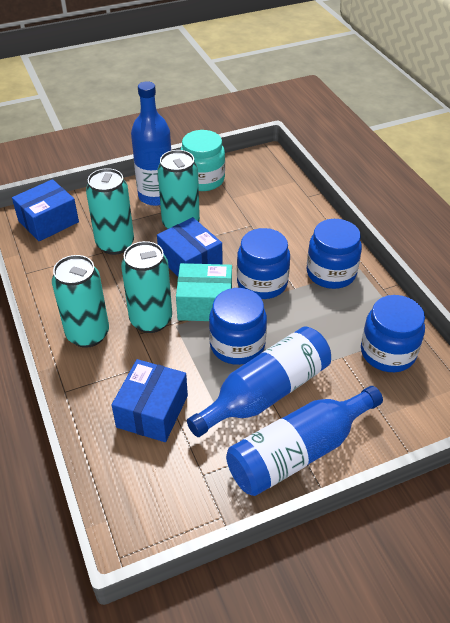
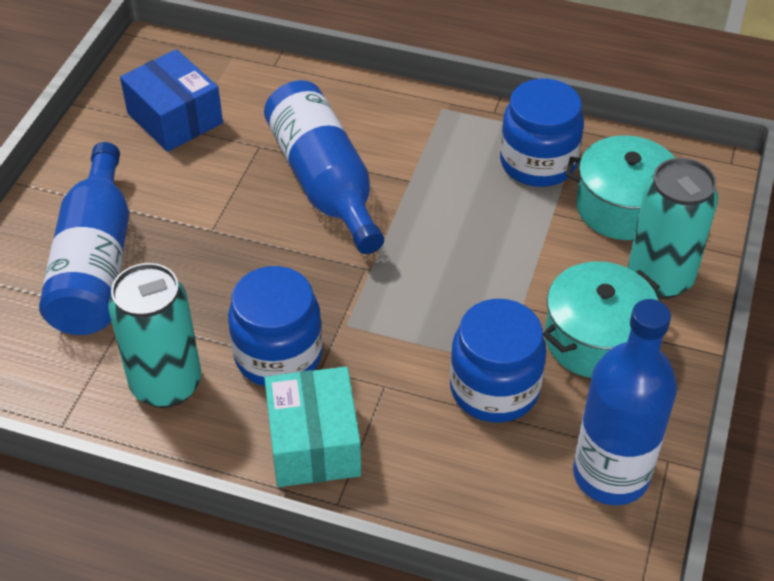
blue box: 3 -> 1
blue jar: 4 -> 3
turquoise can: 4 -> 2
turquoise jar: 1 -> 0
turquoise pot: 0 -> 2

